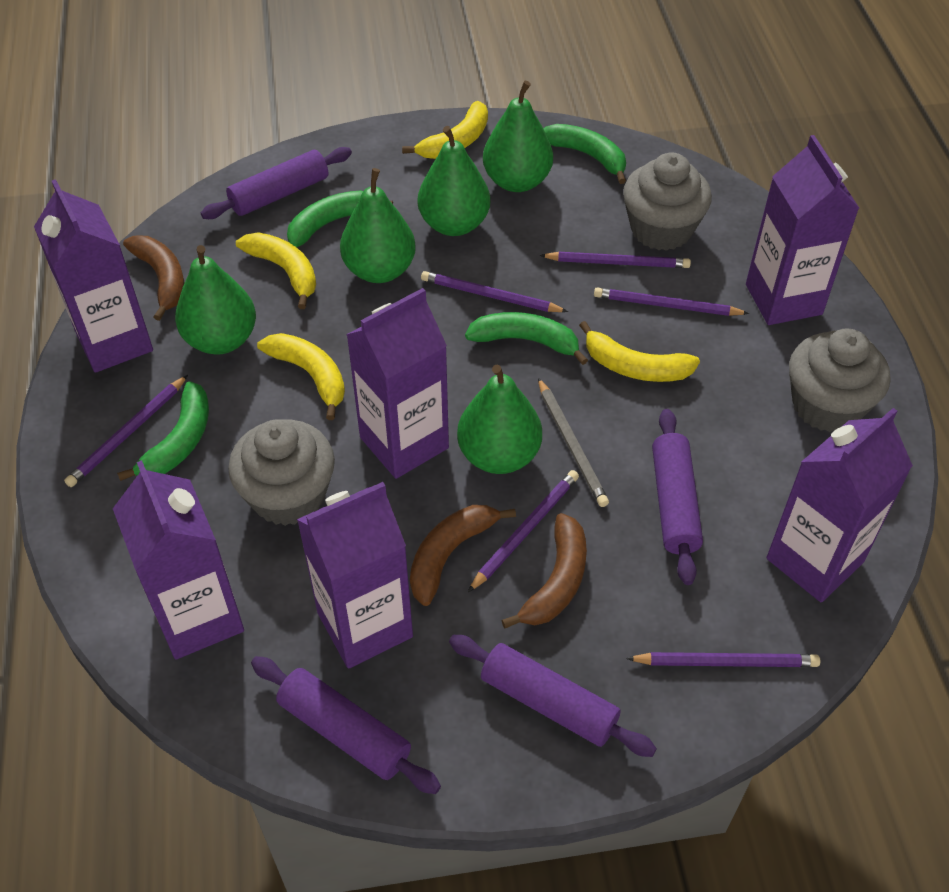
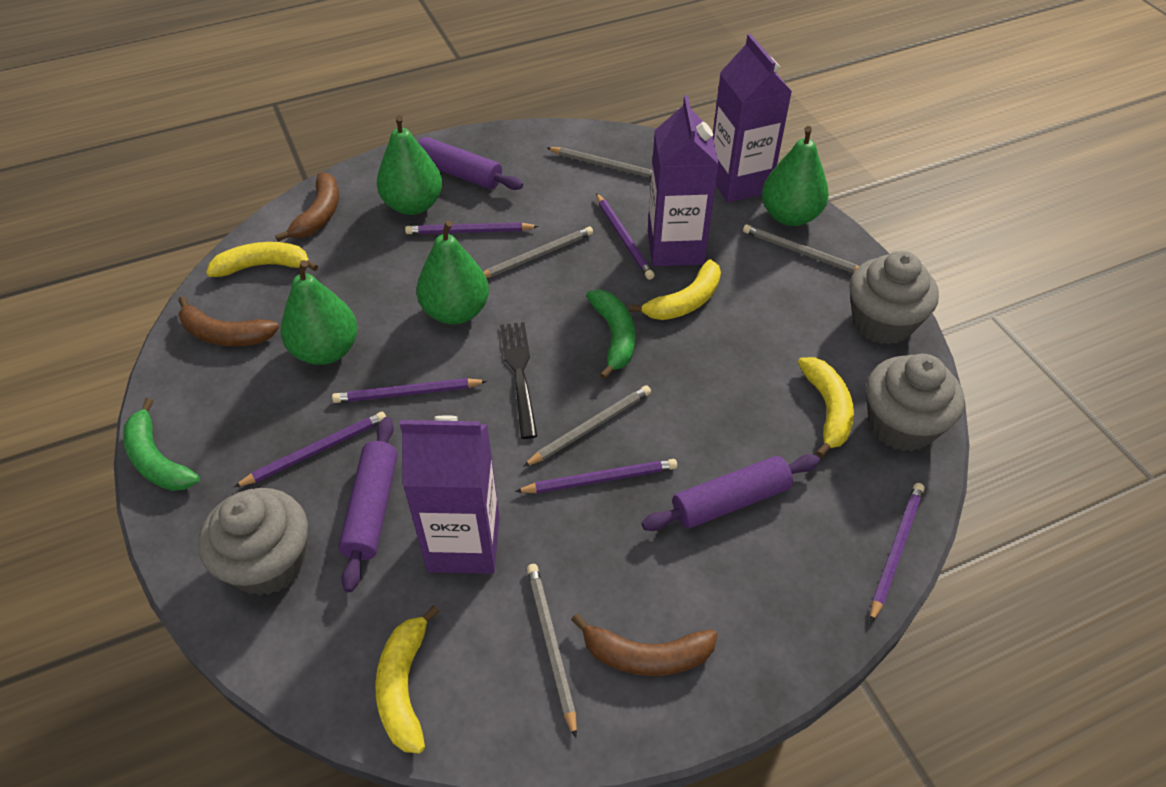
black fork: 0 -> 1
green banana: 4 -> 2
green pear: 5 -> 4
grey pencil: 1 -> 5
purple carton: 6 -> 3
purple rolling pin: 4 -> 3

